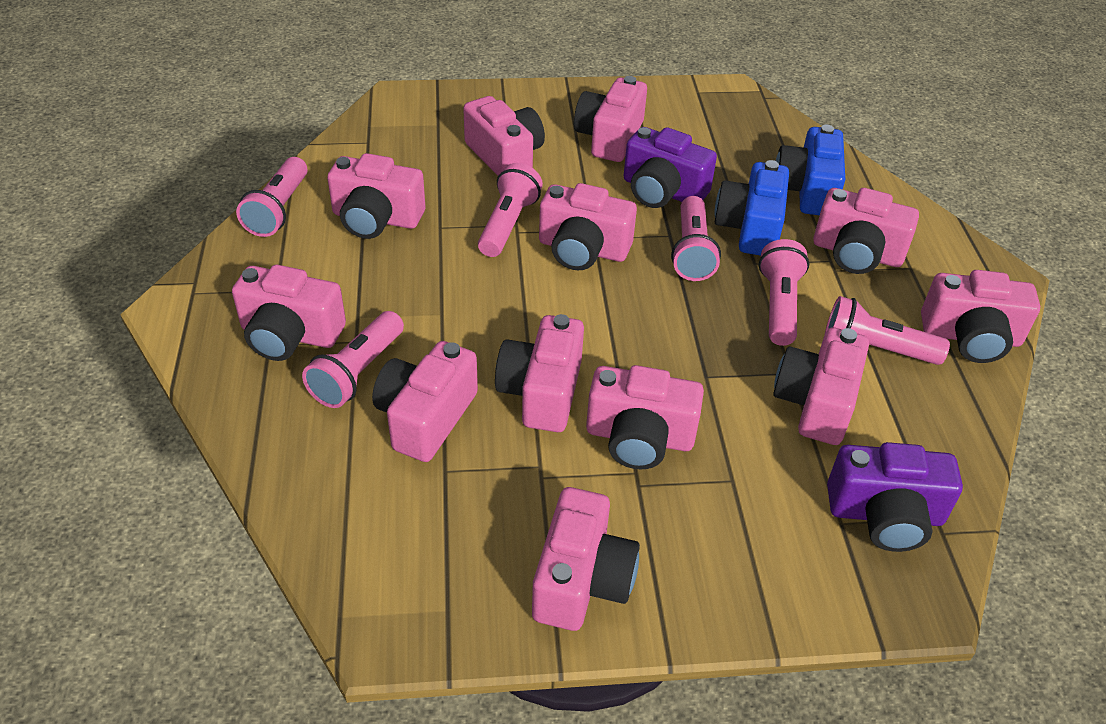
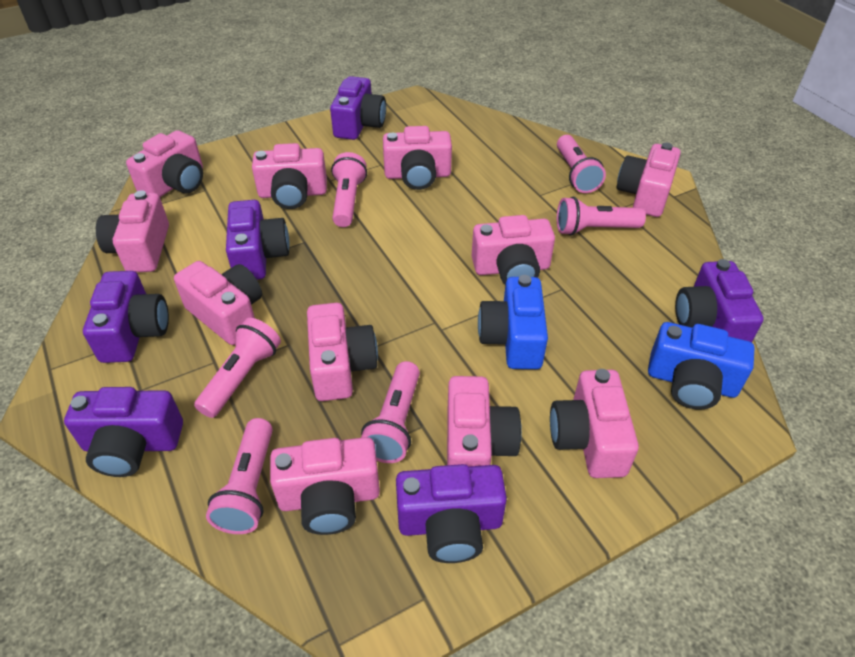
pink camera: 12 -> 11
purple camera: 2 -> 6

